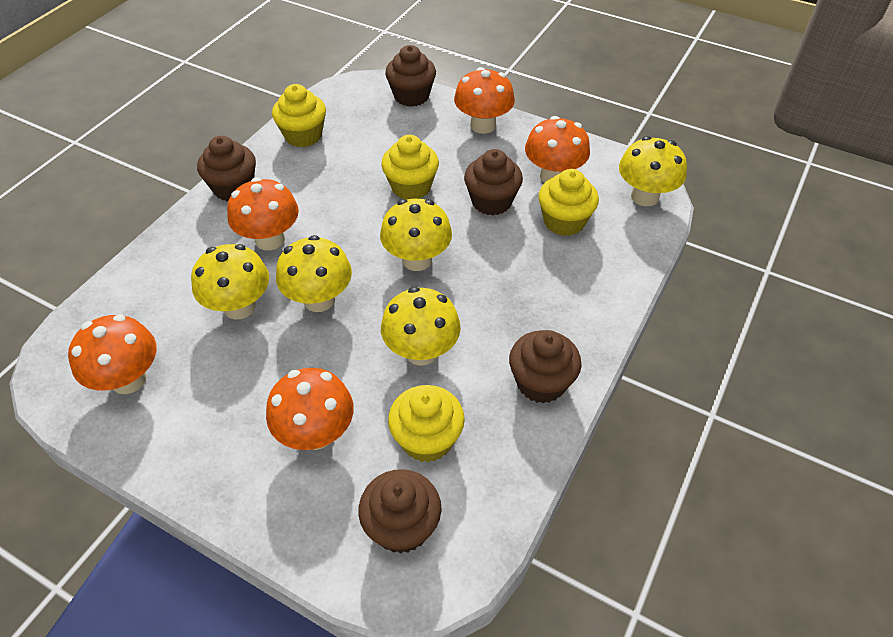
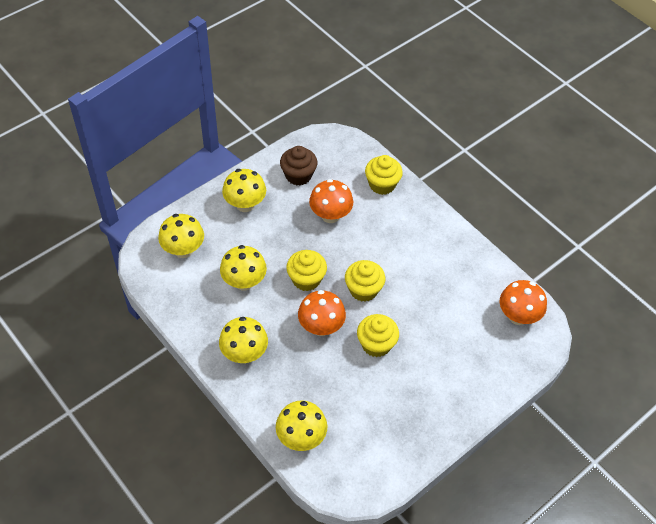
brown cupcake: 5 -> 1
orange mushroom: 5 -> 3

